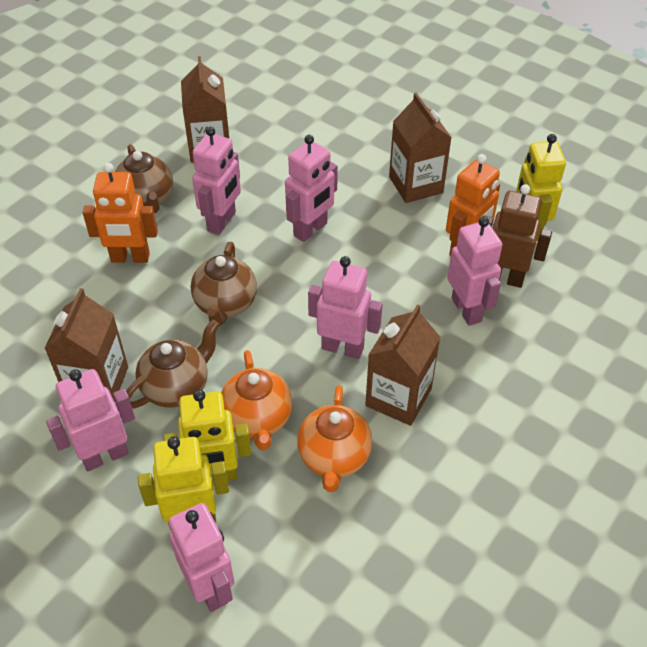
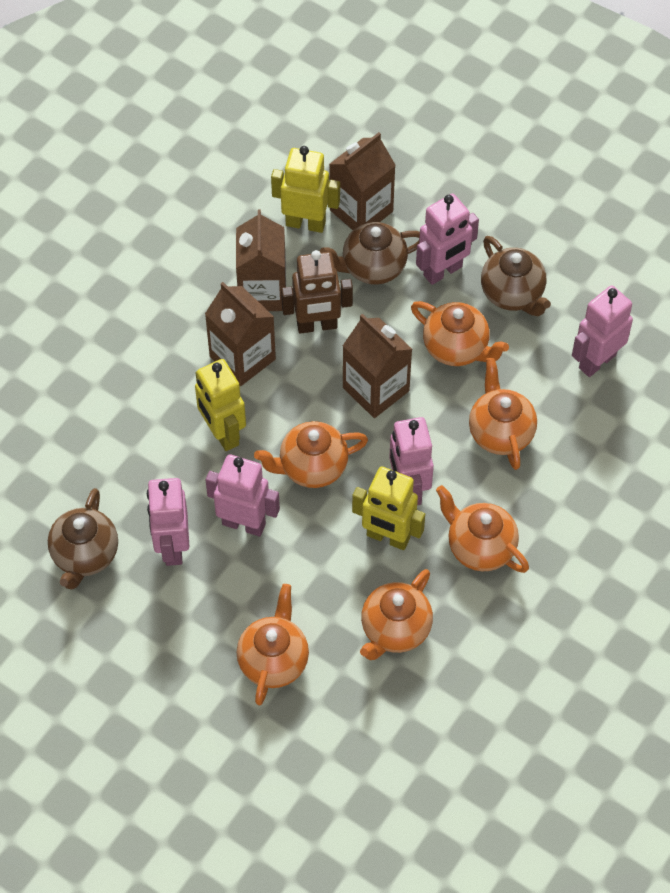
orange robot: 2 -> 0
orange teapot: 2 -> 6
pink robot: 6 -> 5

